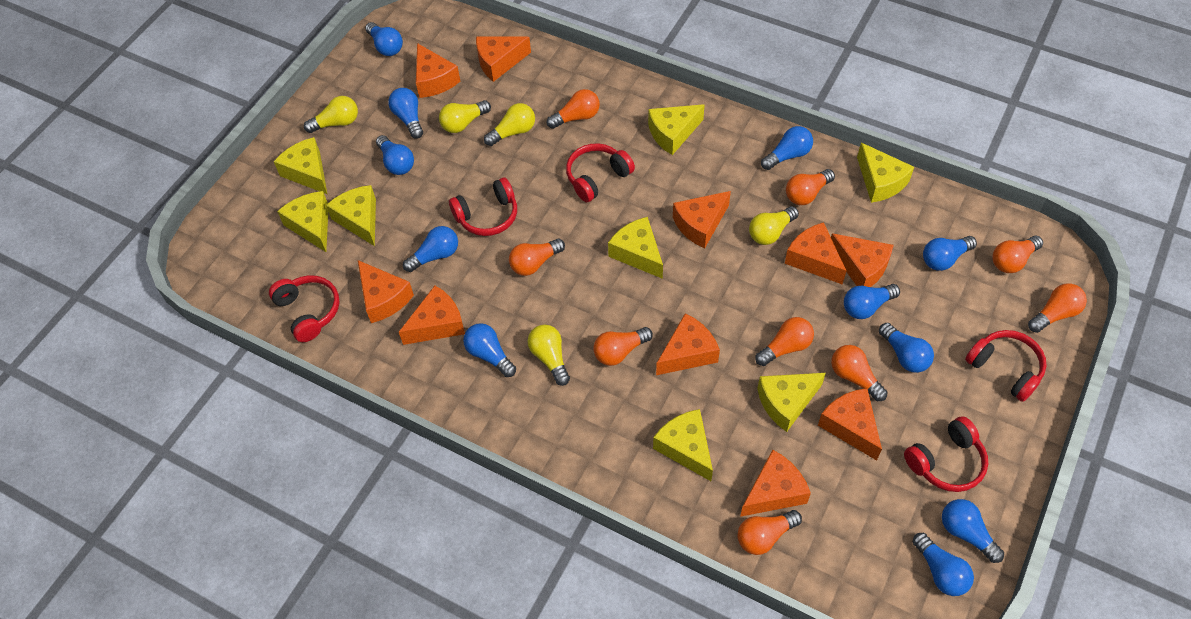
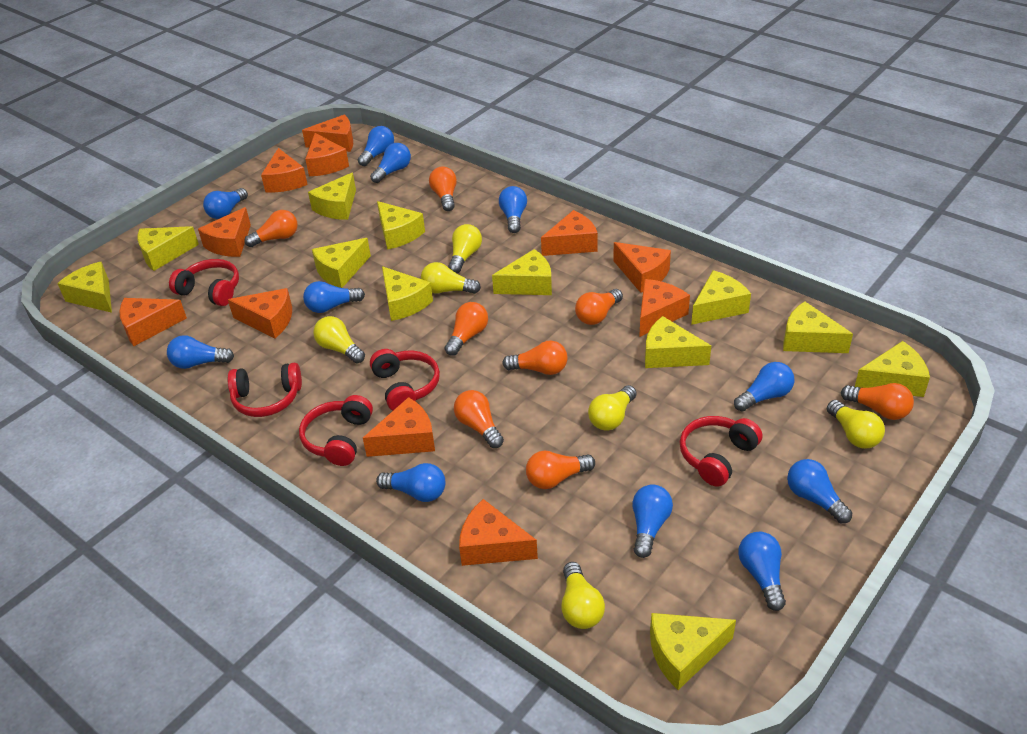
orange cheese: 10 -> 11
orange light bulb: 9 -> 8
yellow cheese: 8 -> 12
yellow light bulb: 5 -> 6

